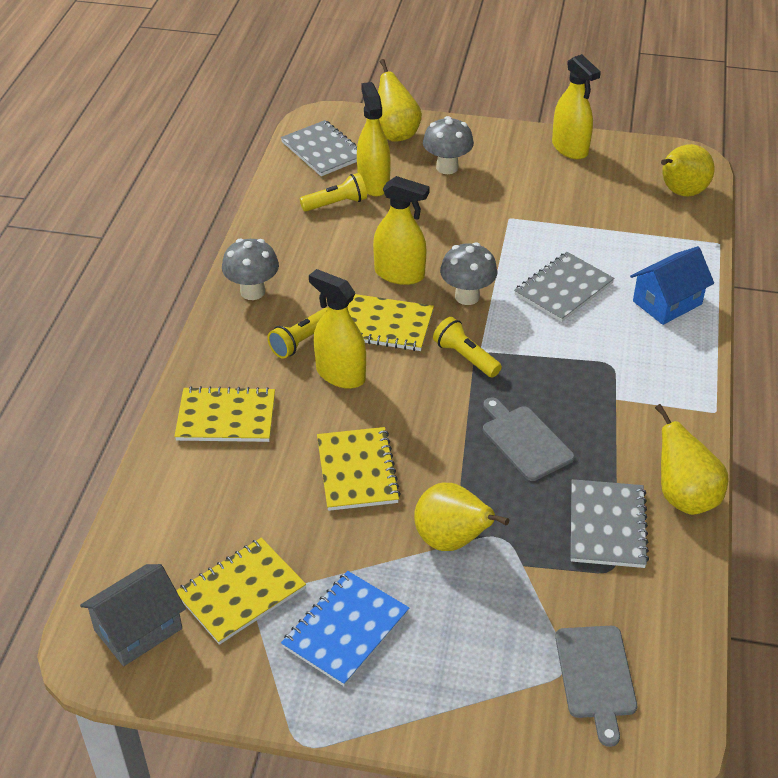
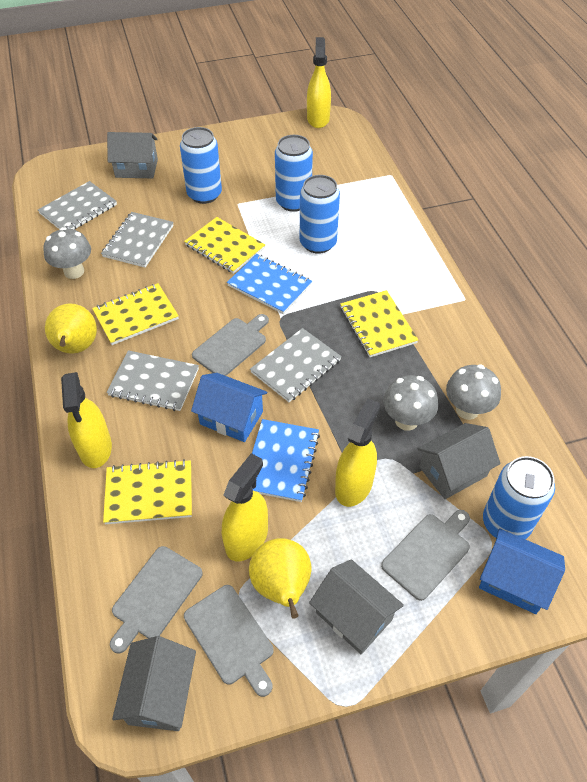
blue can: 0 -> 4
blue house: 1 -> 2
blue notebook: 1 -> 2
grey cutting board: 2 -> 4
grey house: 1 -> 4
grey notebook: 3 -> 4
yellow flashlight: 3 -> 0
yellow pear: 4 -> 2

